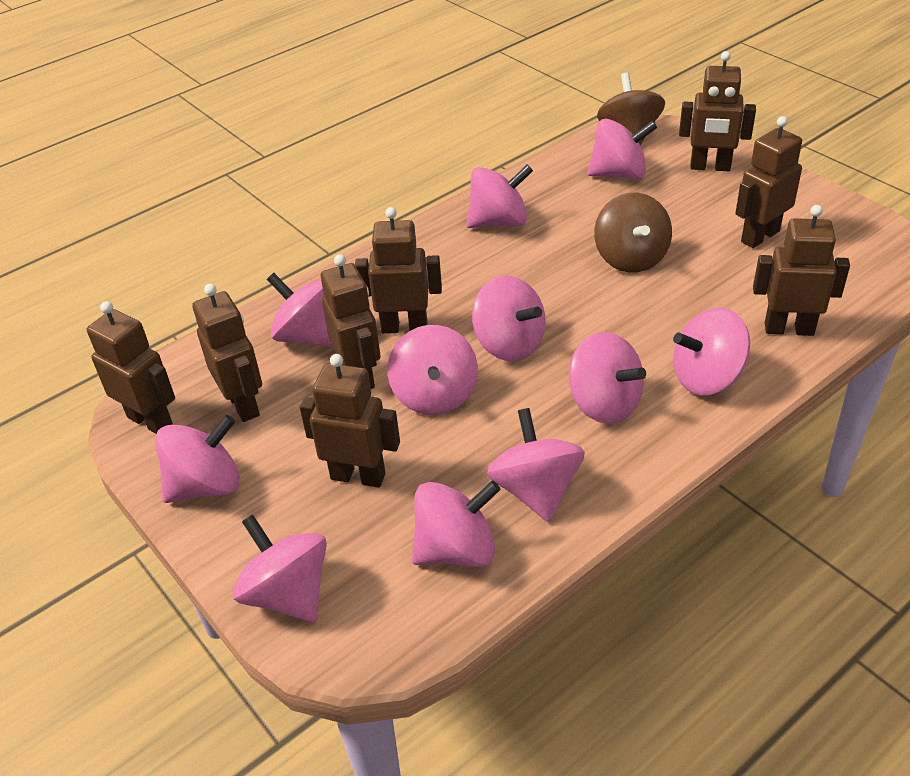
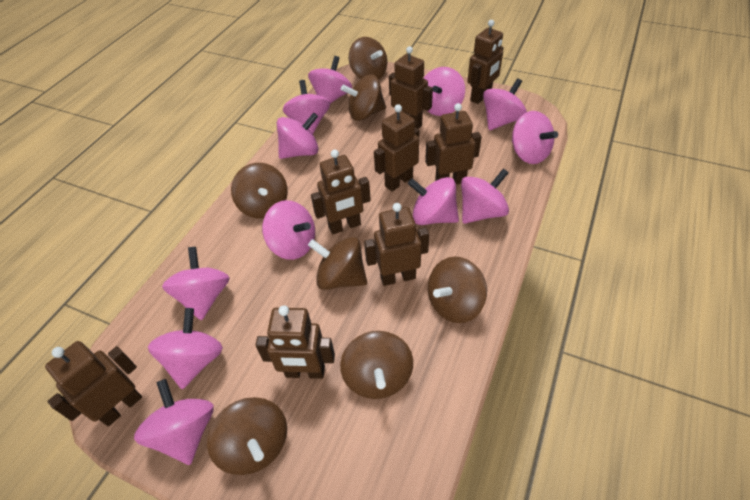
brown spinning top: 2 -> 7
pink spinning top: 11 -> 12

